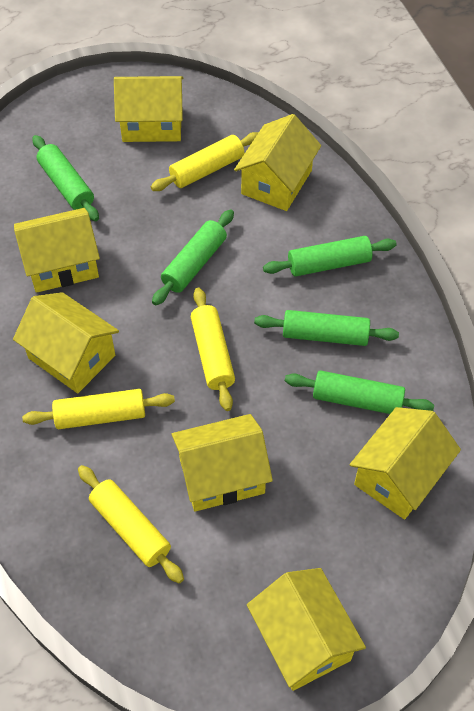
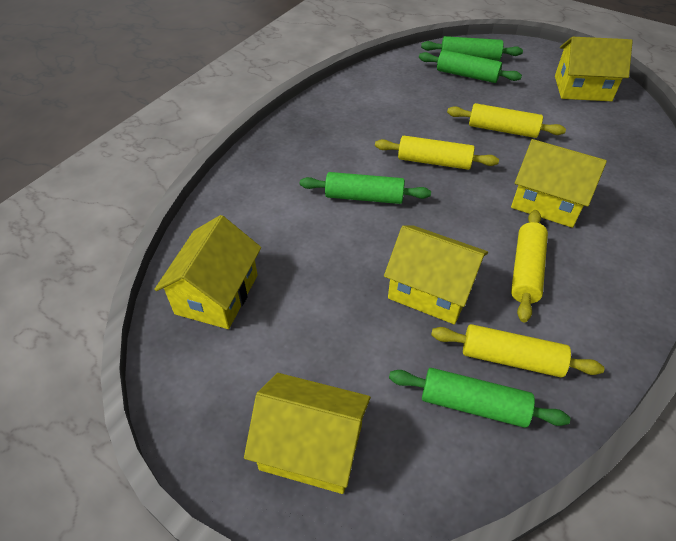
green rolling pin: 5 -> 4
yellow house: 7 -> 5

